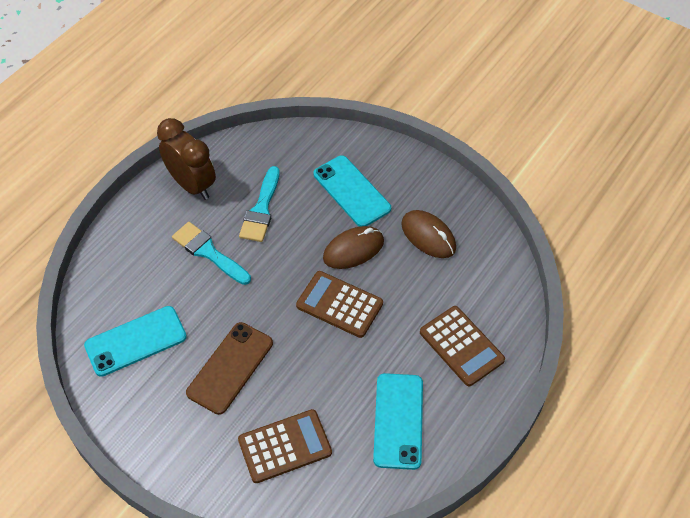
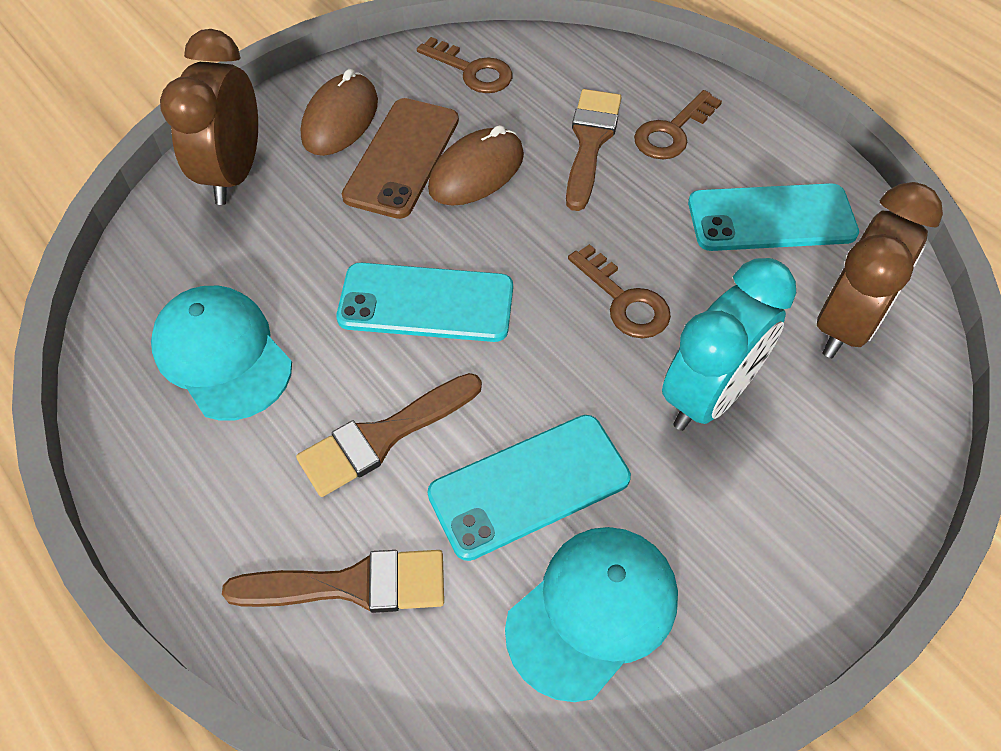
brown brush: 0 -> 3
brown calculator: 3 -> 0
brown clock: 1 -> 2
brown key: 0 -> 3
turquoise brush: 2 -> 0
turquoise cap: 0 -> 2
turquoise clock: 0 -> 1

